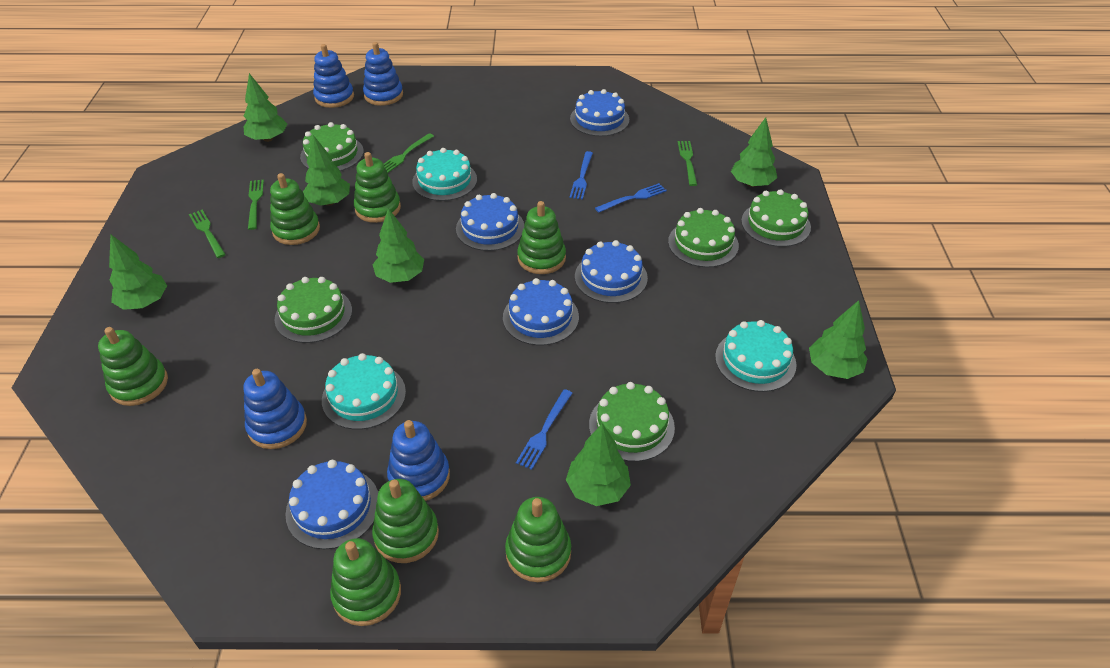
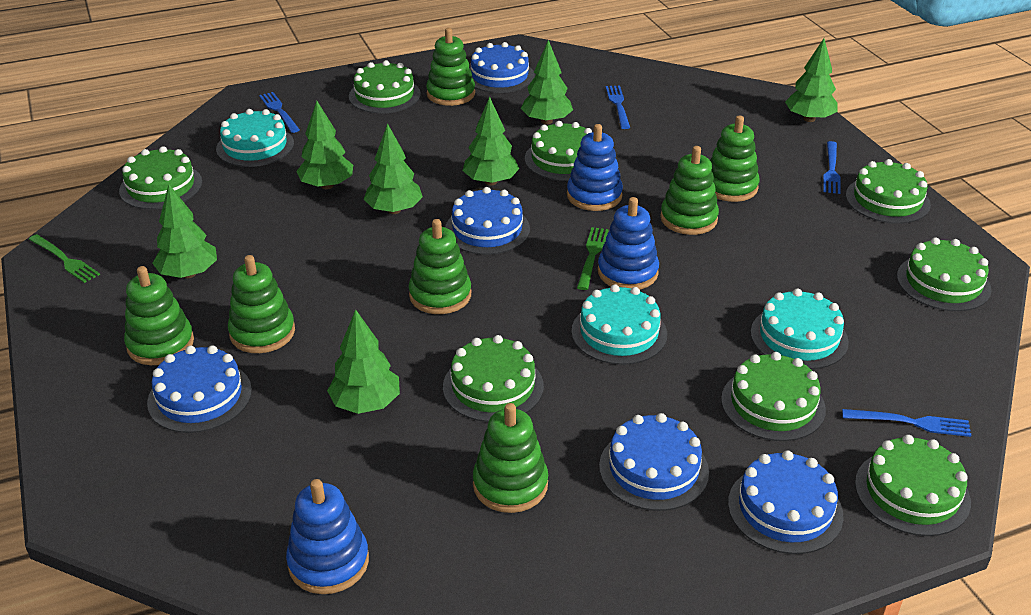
blue fork: 3 -> 4
blue stacking toy: 4 -> 3
green cake: 5 -> 8
green fork: 4 -> 2

